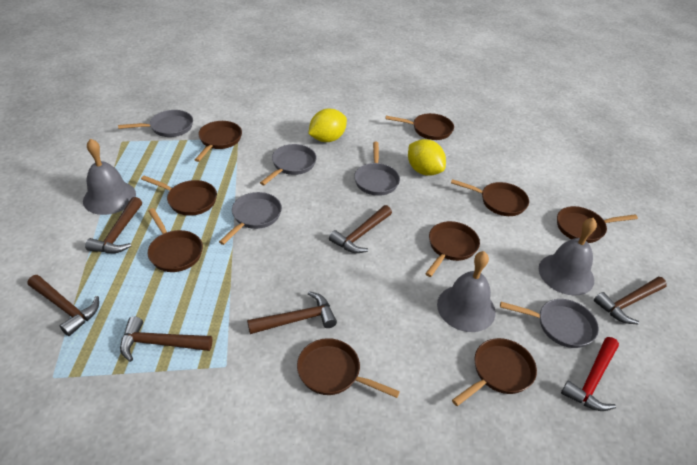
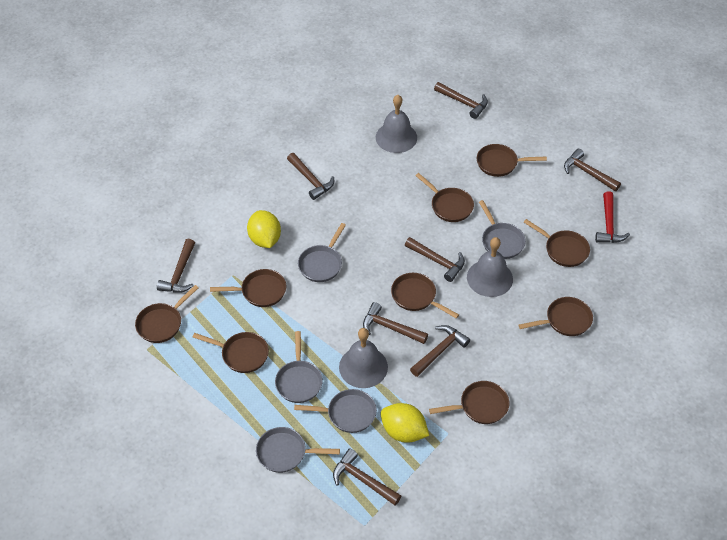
brown hammer: 6 -> 8

